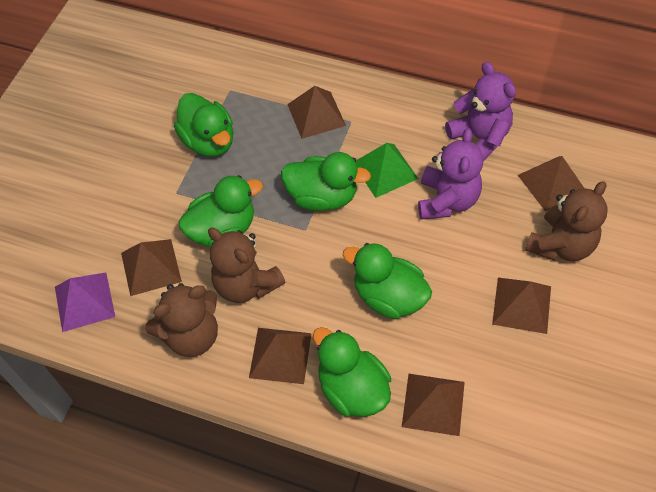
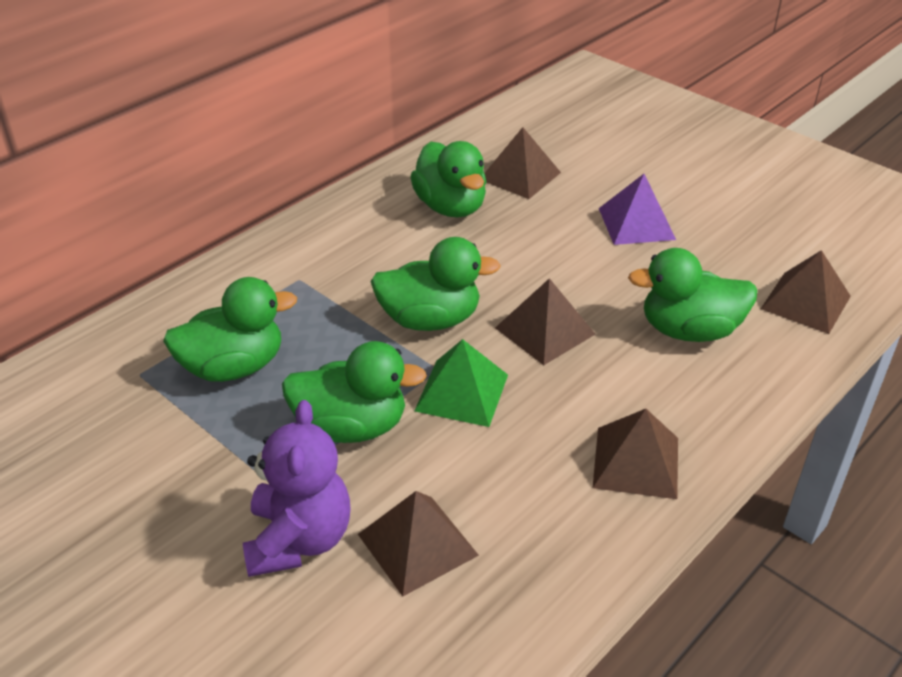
brown pyramid: 6 -> 5
brown teddy bear: 3 -> 0
purple teddy bear: 2 -> 1

